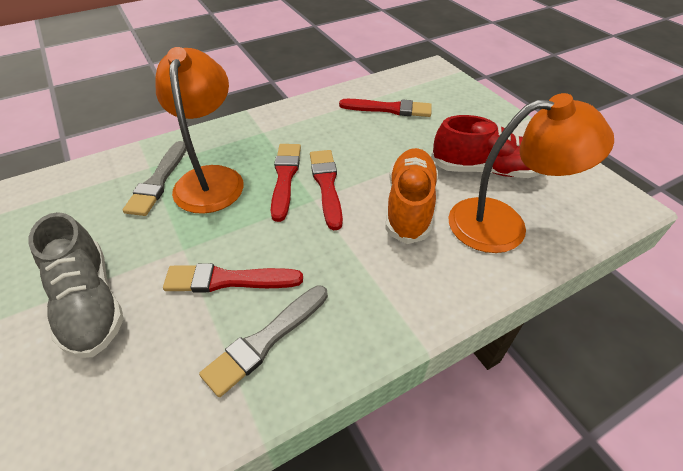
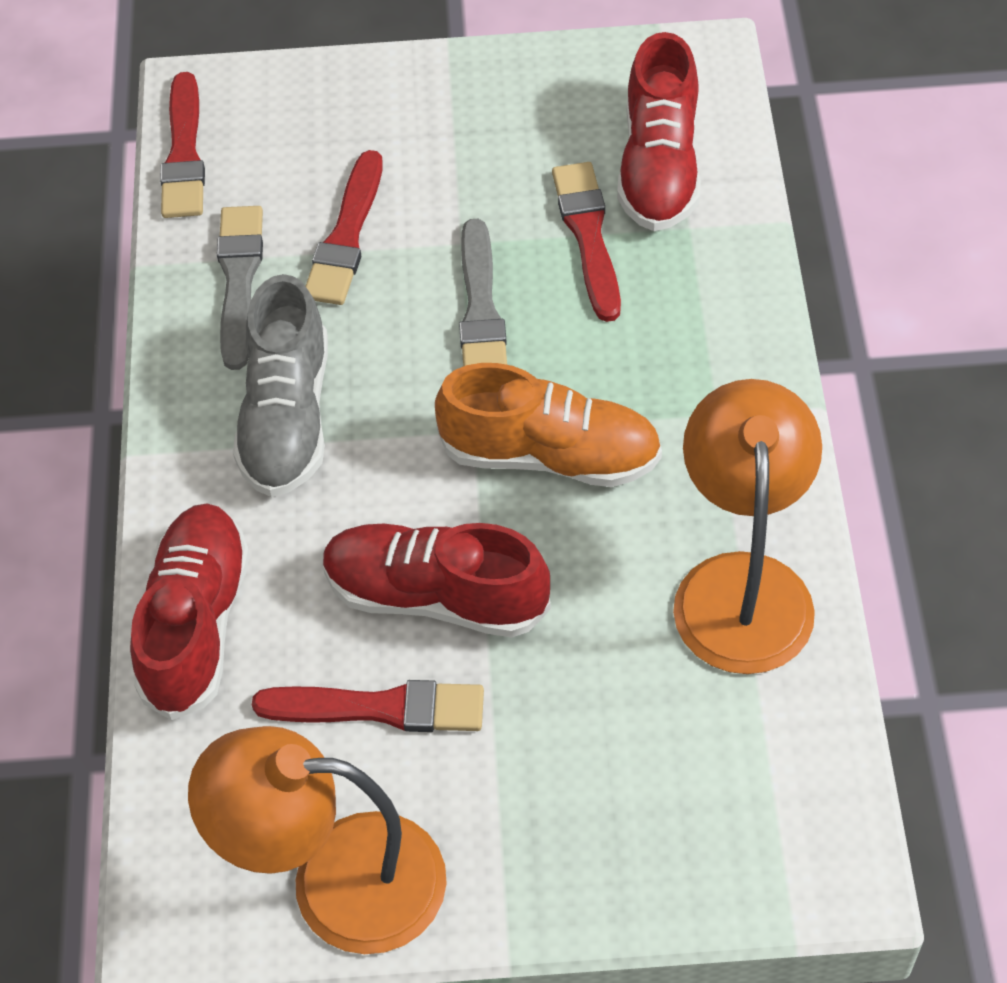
red shoe: 1 -> 3

